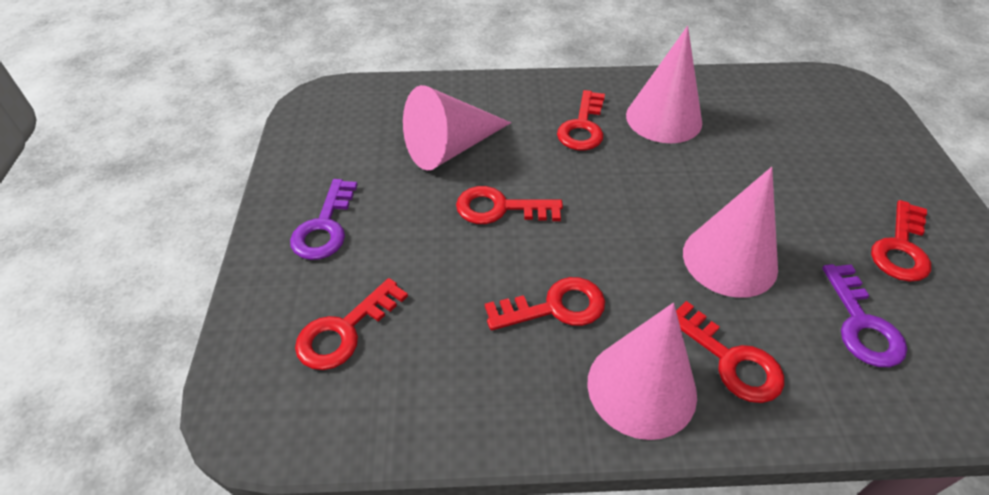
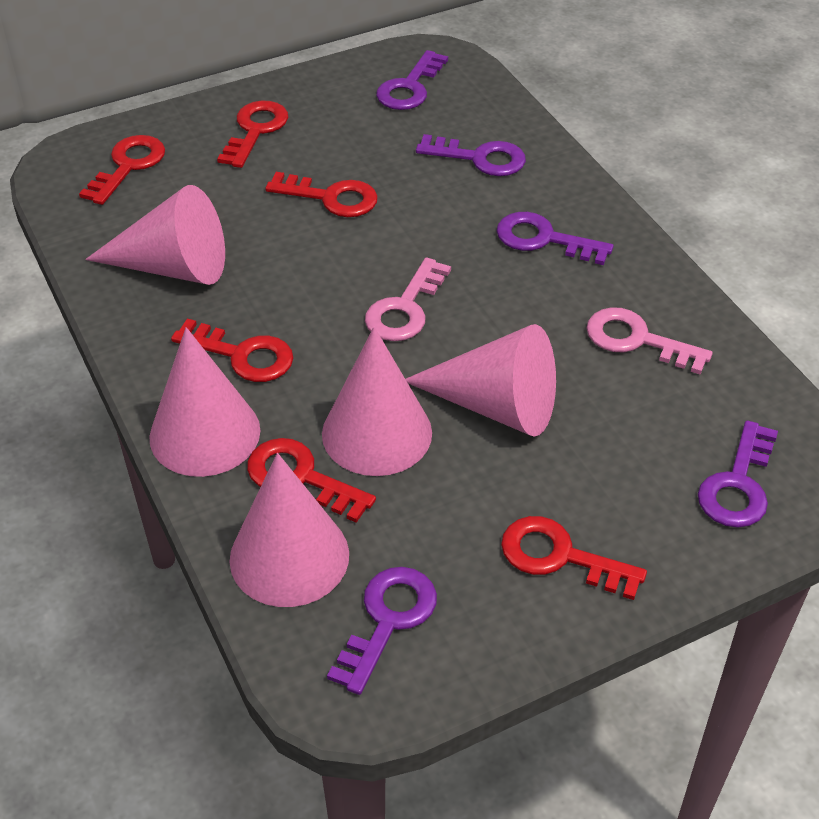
pink cone: 4 -> 5
pink key: 0 -> 2
purple key: 2 -> 5

